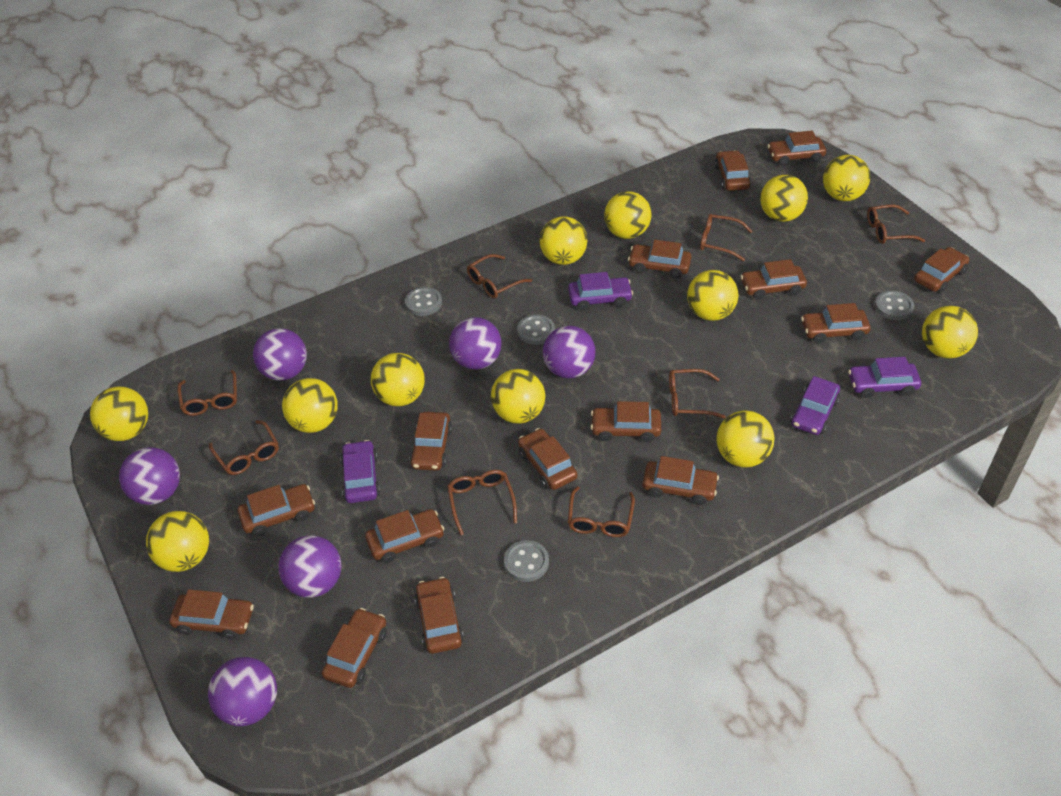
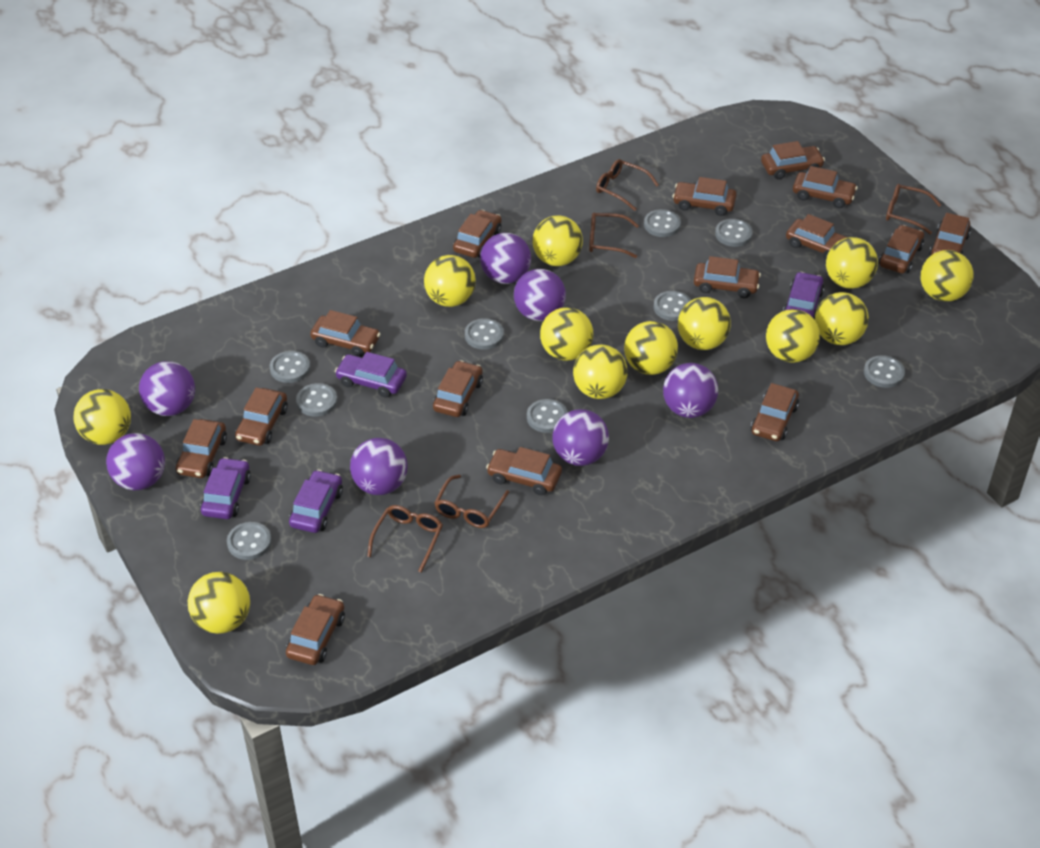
brown glasses: 8 -> 5
grey button: 4 -> 9
purple ball: 6 -> 7

